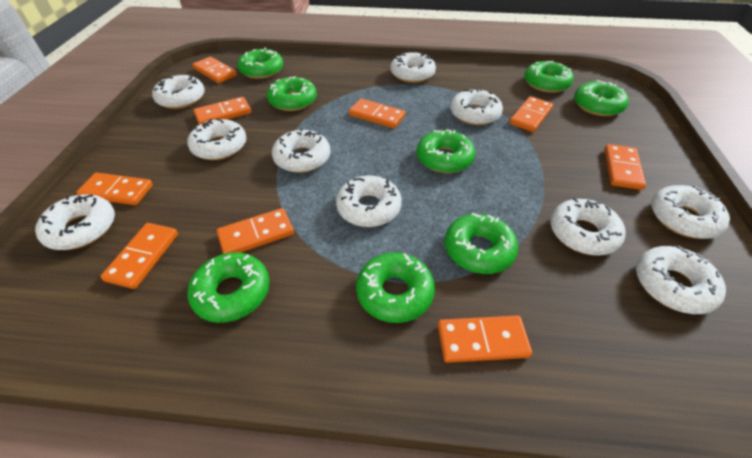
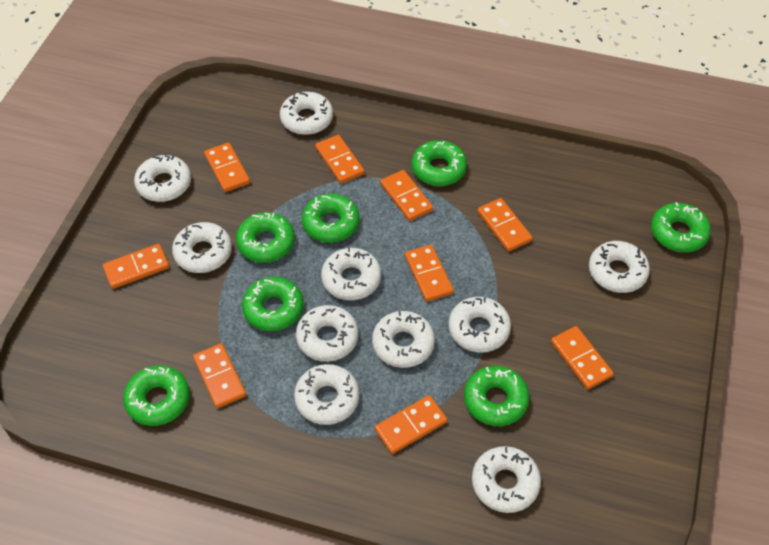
green donut: 8 -> 7

